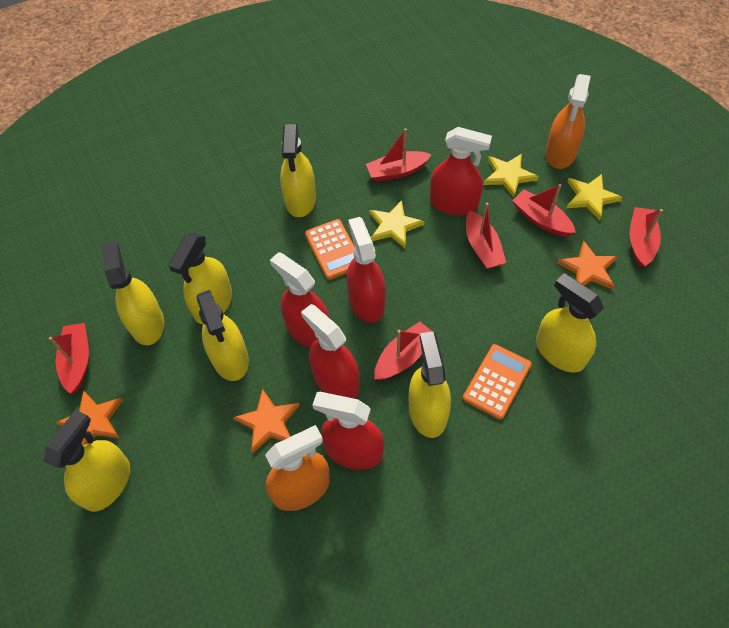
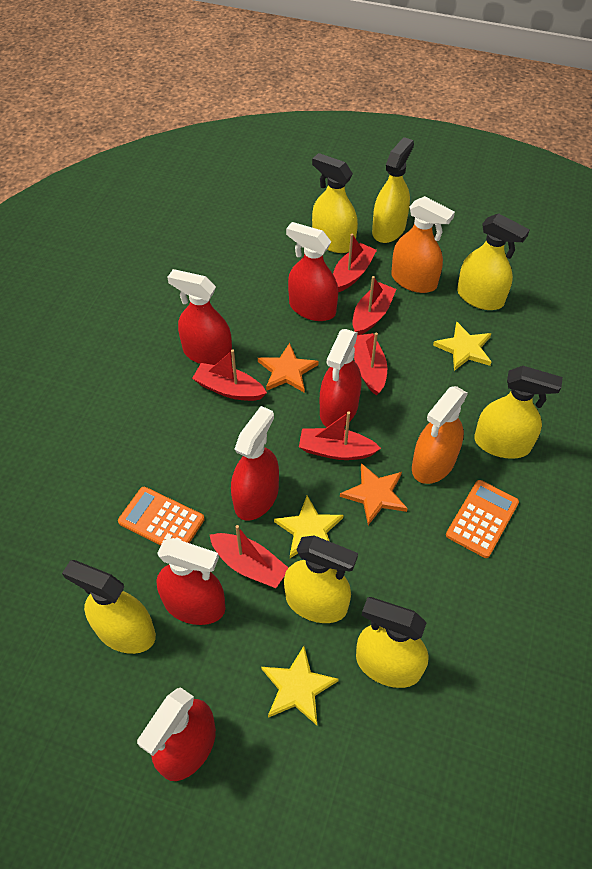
orange star: 3 -> 2
red spray bottle: 5 -> 6

